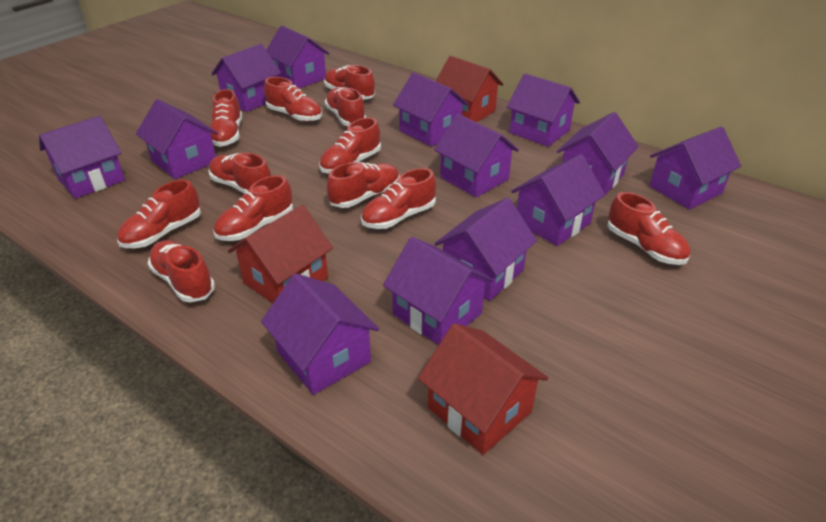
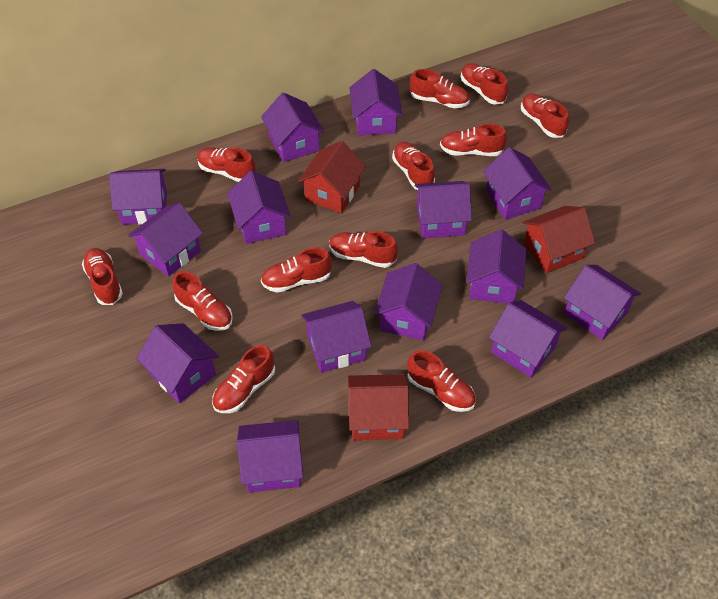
purple house: 13 -> 14

